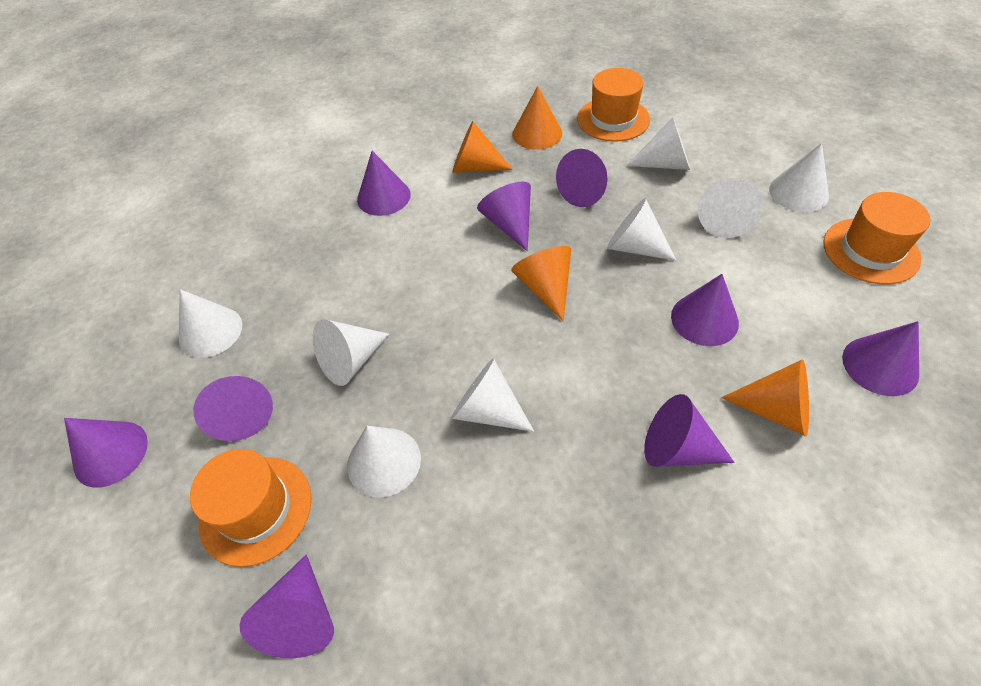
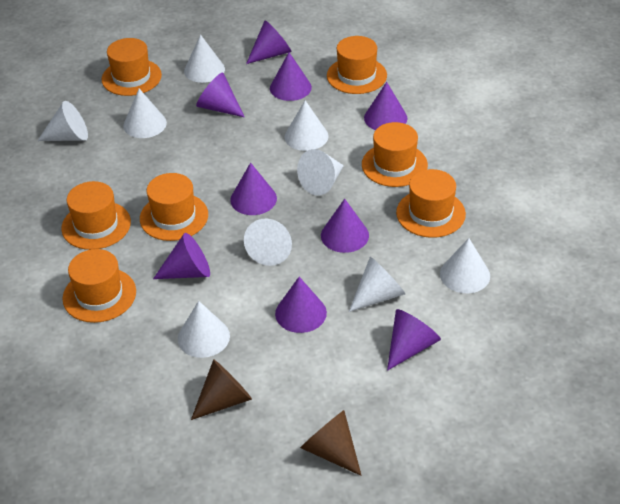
brown cone: 0 -> 2
orange cone: 4 -> 0
orange hat: 3 -> 7
white cone: 8 -> 9

